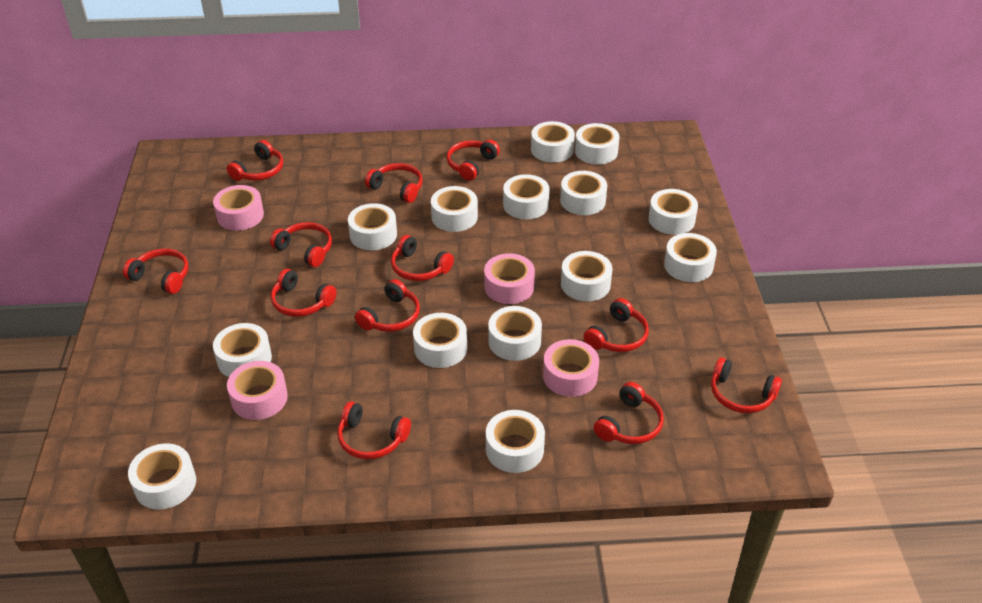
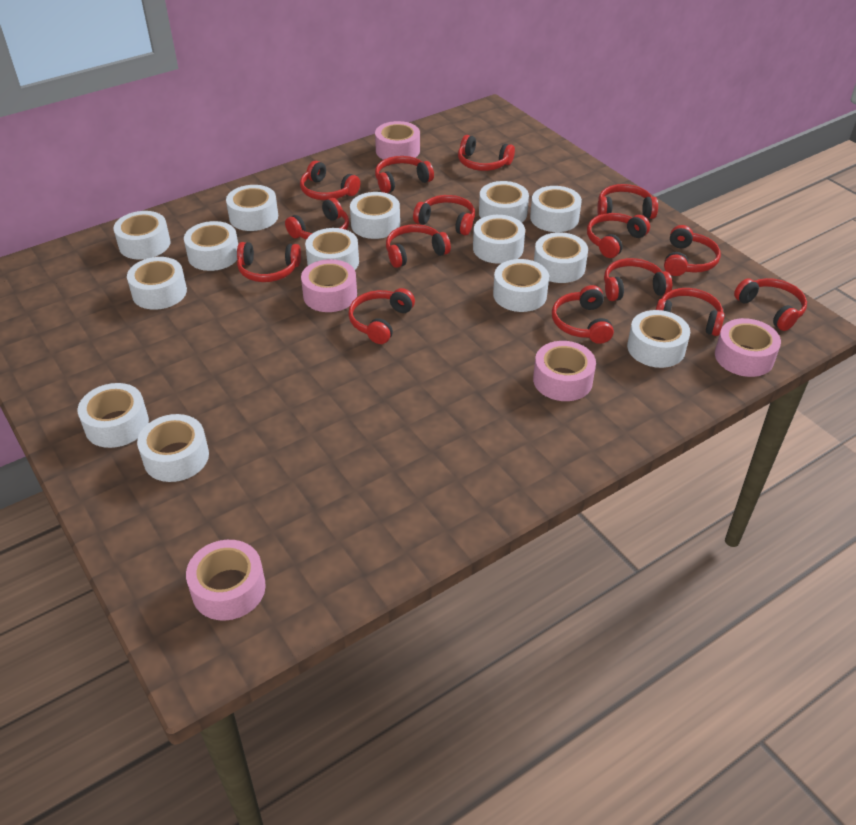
pink tape: 4 -> 5
red headphones: 12 -> 15

